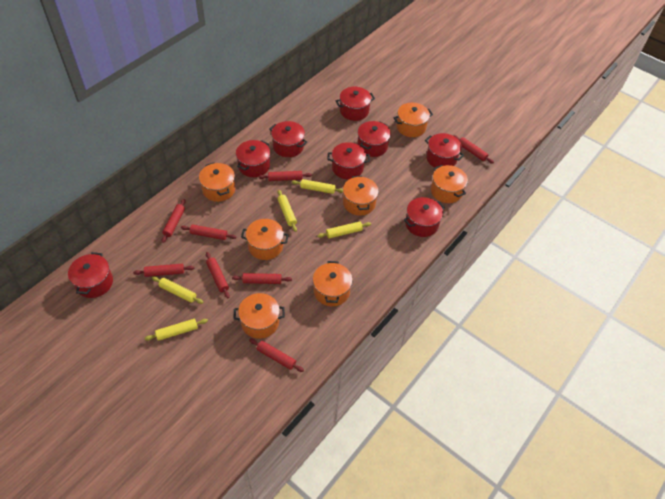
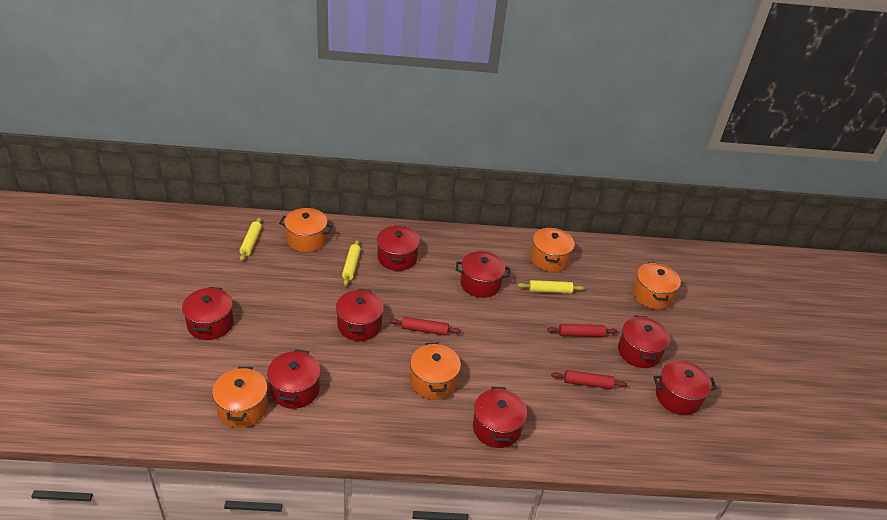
orange pot: 7 -> 5
red rolling pin: 8 -> 3
yellow rolling pin: 5 -> 3

